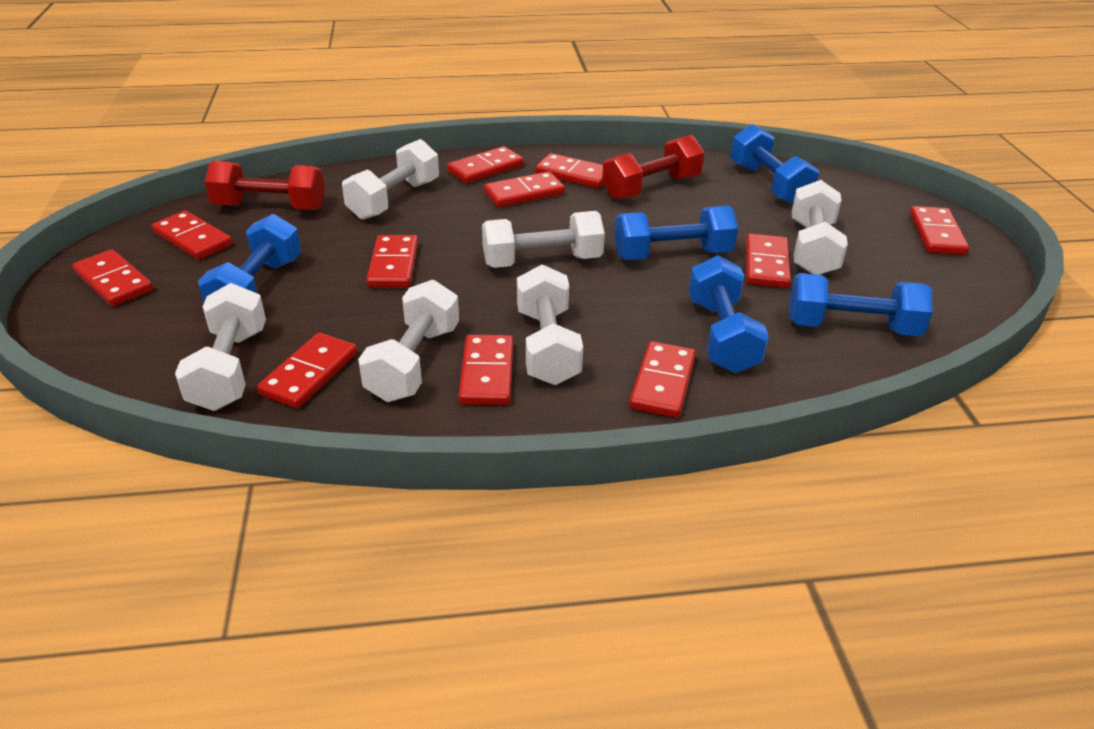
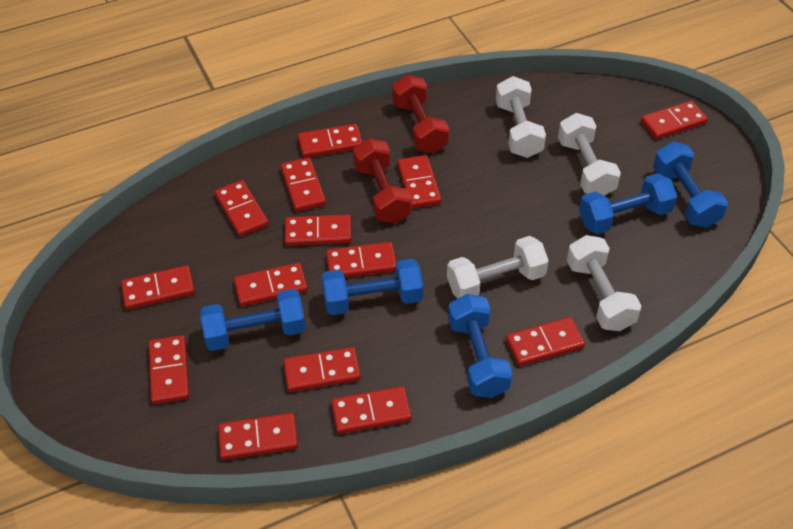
red domino: 11 -> 14
white dumbbell: 6 -> 4

